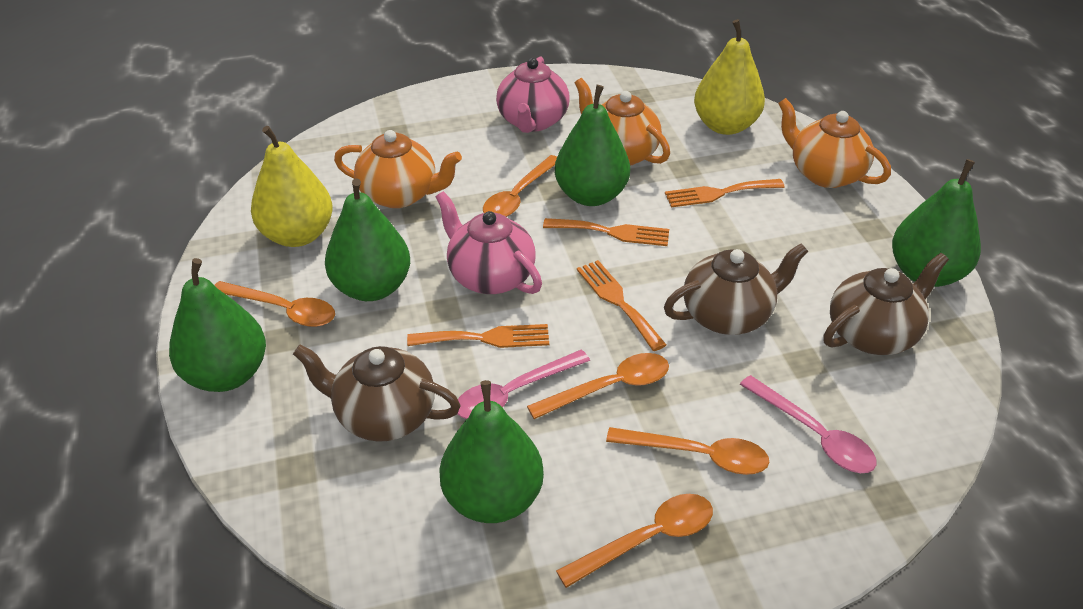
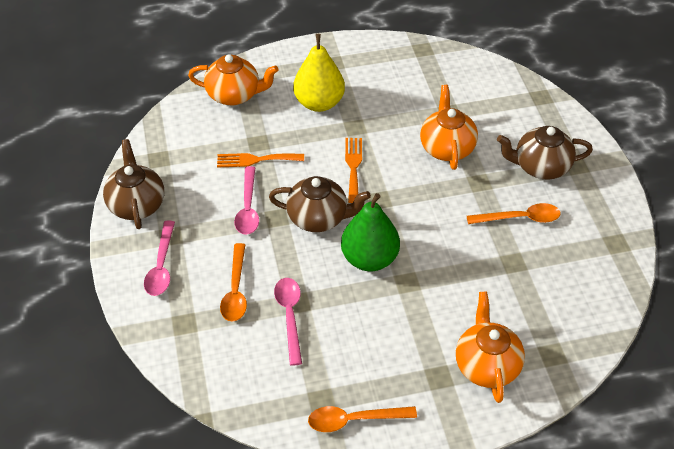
green pear: 5 -> 1
orange fork: 4 -> 2
orange spoon: 5 -> 3
pink spoon: 2 -> 3
pink teapot: 2 -> 0
yellow pear: 2 -> 1

